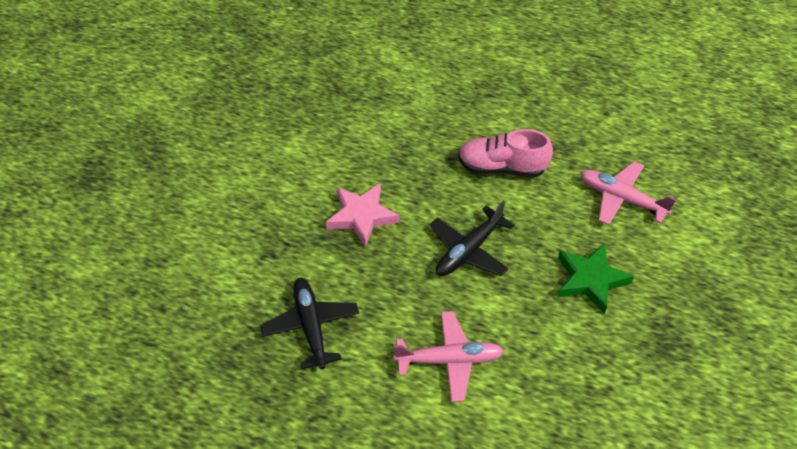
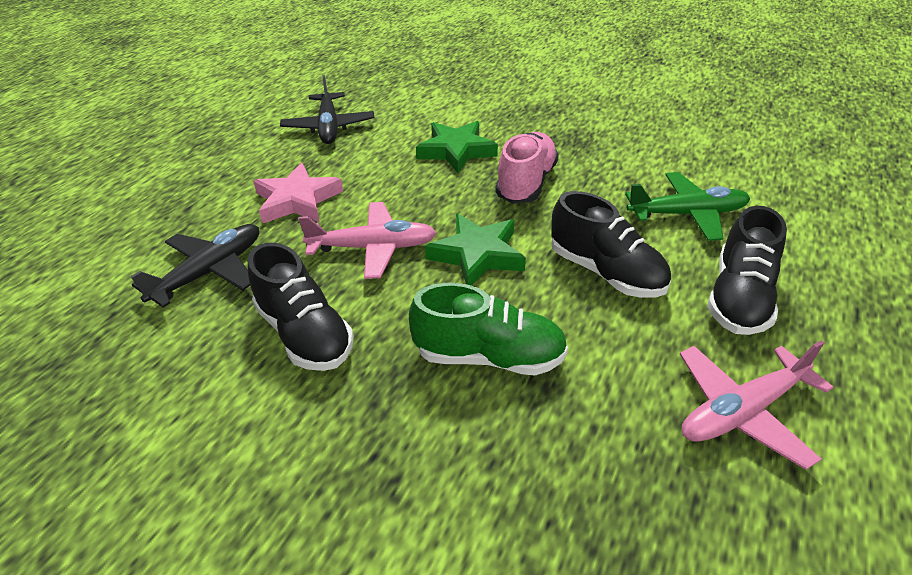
black shoe: 0 -> 3
green plane: 0 -> 1
green shoe: 0 -> 1
green star: 1 -> 2

